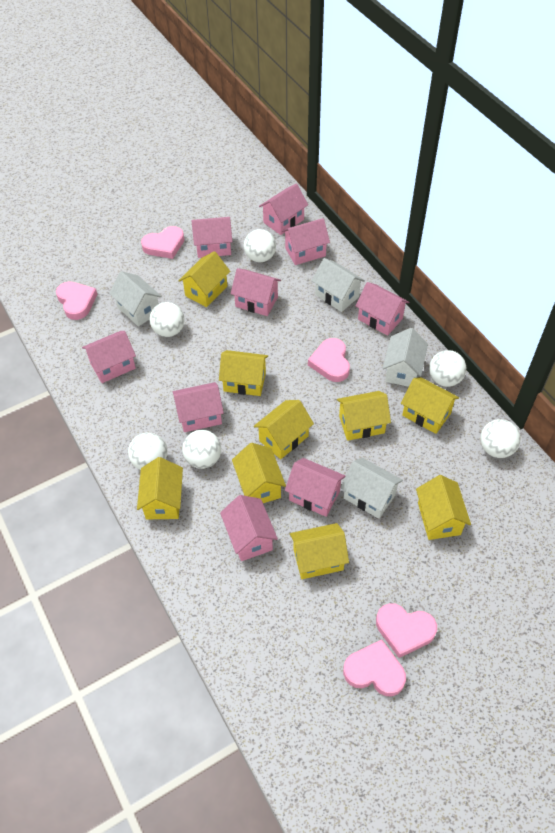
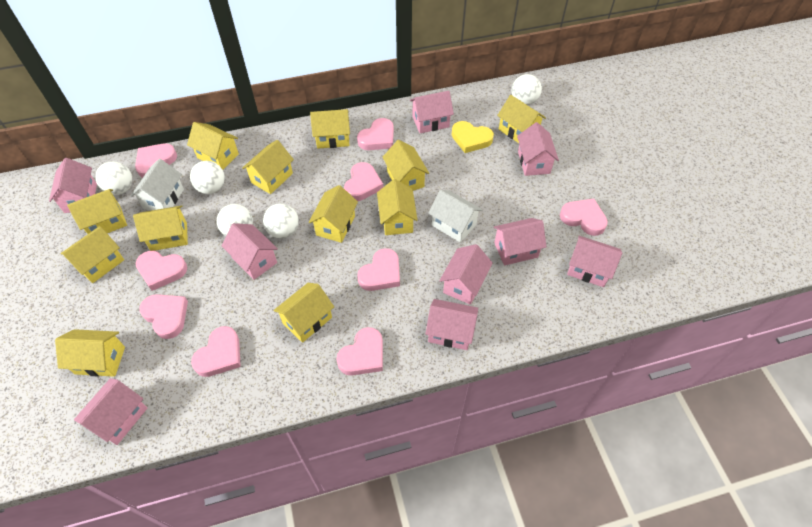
pink heart: 5 -> 9
white ball: 6 -> 5
white house: 4 -> 2
yellow heart: 0 -> 1
yellow house: 9 -> 12

